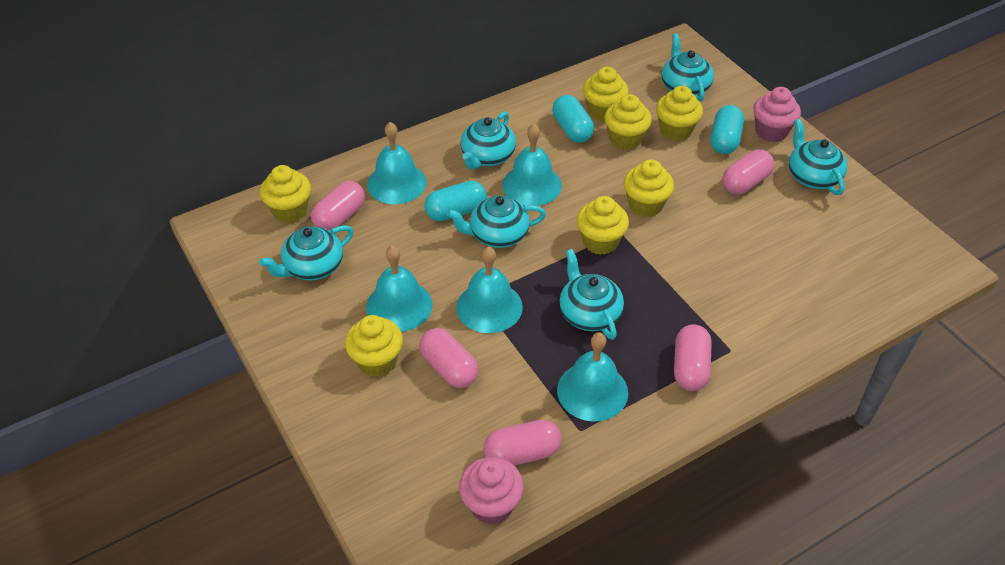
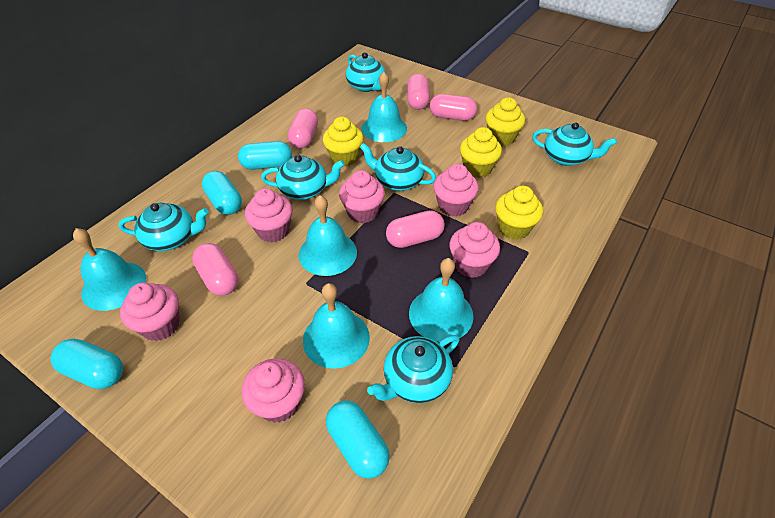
pink cupcake: 2 -> 6
turquoise capsule: 3 -> 4
yellow cupcake: 7 -> 4

